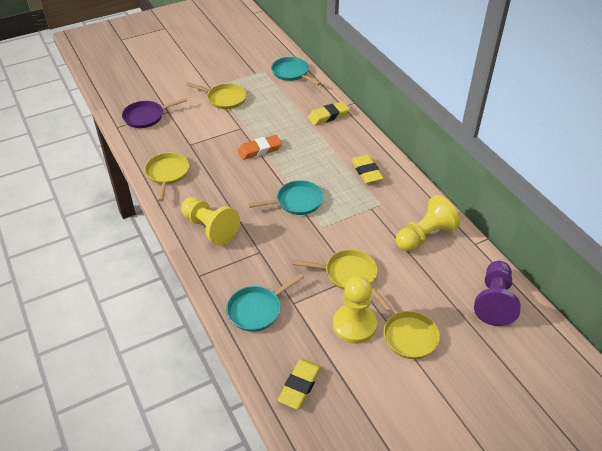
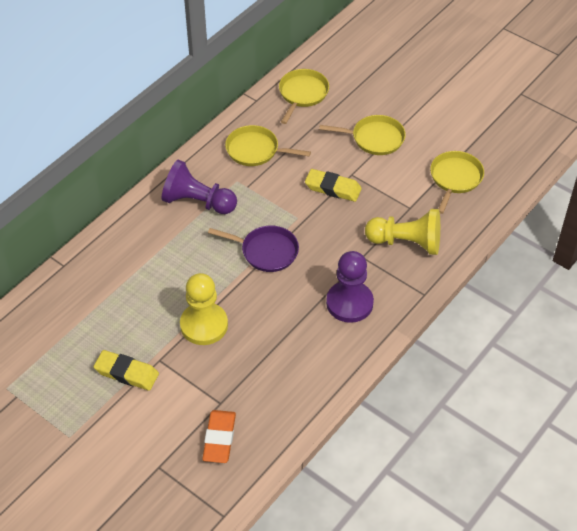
purple pawn: 1 -> 2
turquoise pan: 3 -> 0
yellow eraser: 3 -> 2
yellow pawn: 3 -> 2

